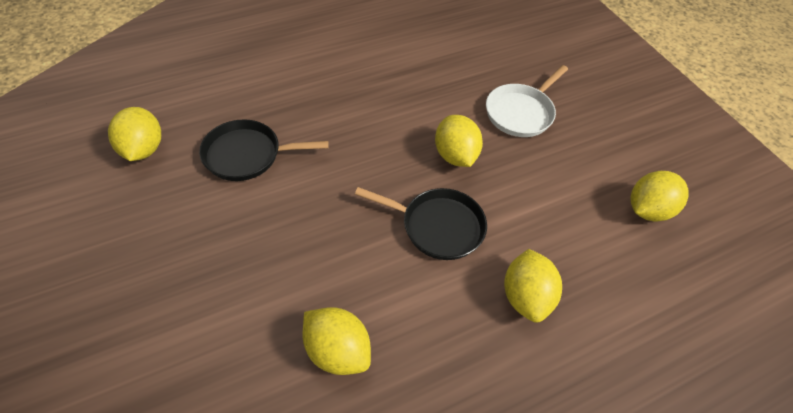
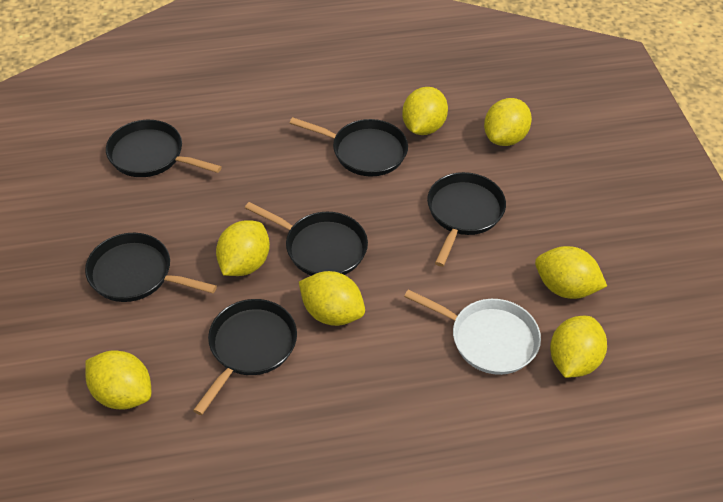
black pan: 2 -> 6
yellow lemon: 5 -> 7

